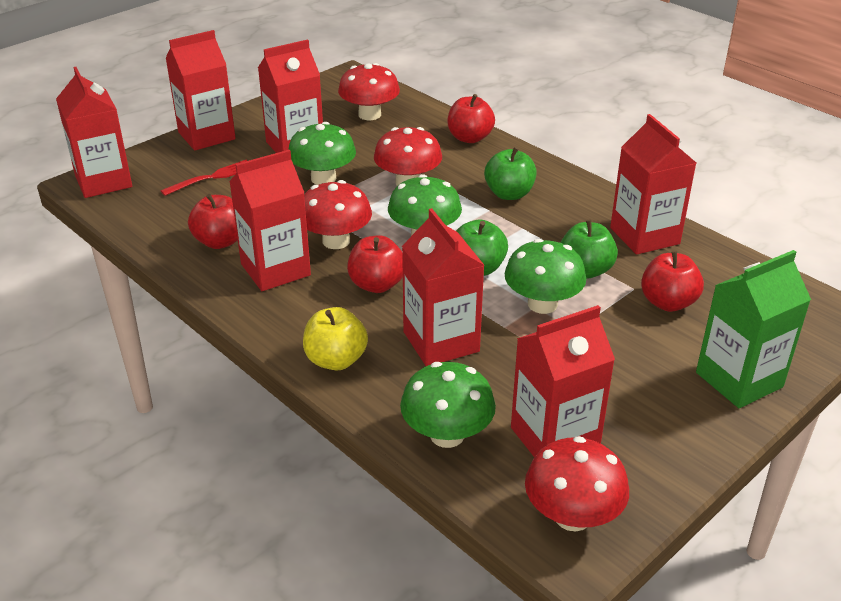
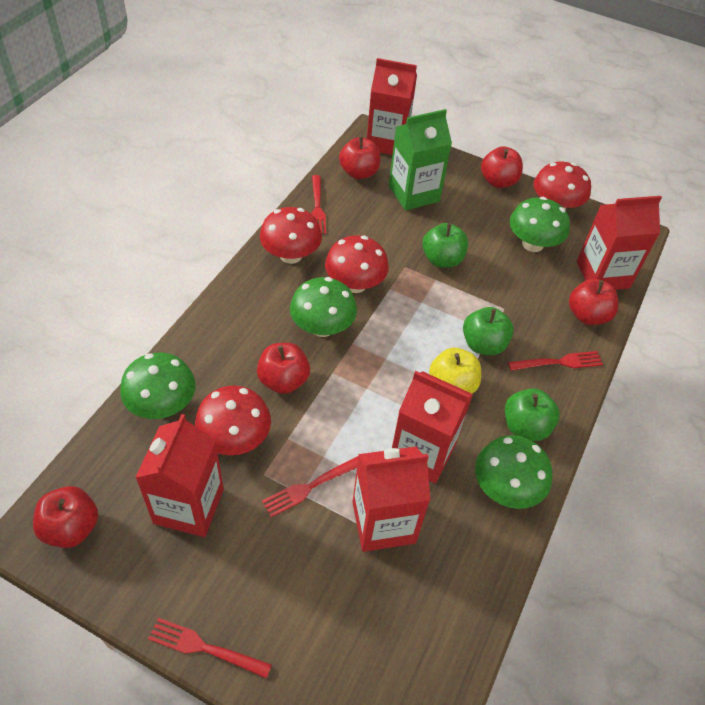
red apple: 4 -> 5
red carton: 7 -> 5
red fork: 1 -> 4

